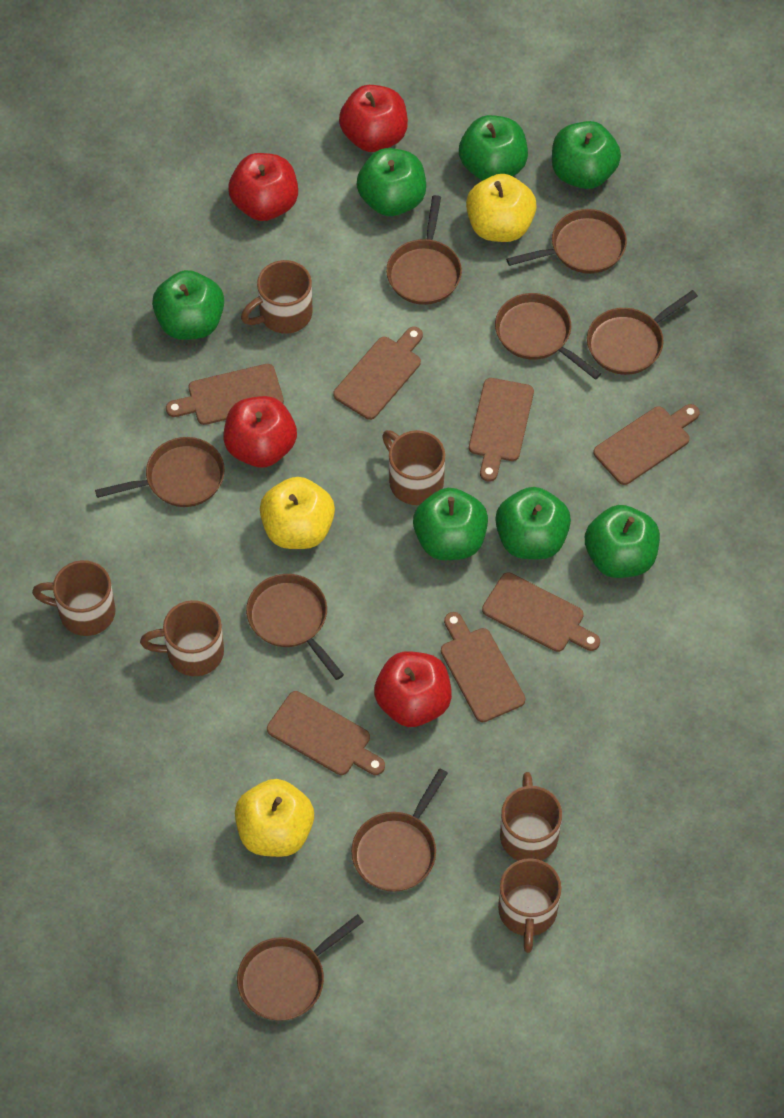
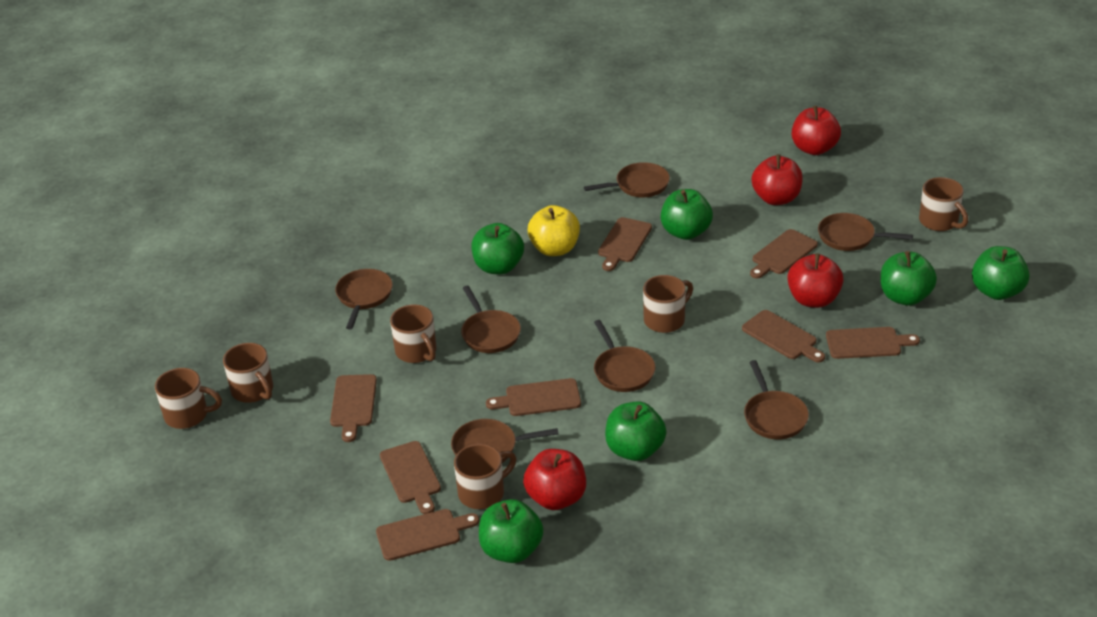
brown cutting board: 7 -> 8
brown pan: 8 -> 7
green apple: 7 -> 6
yellow apple: 3 -> 1

